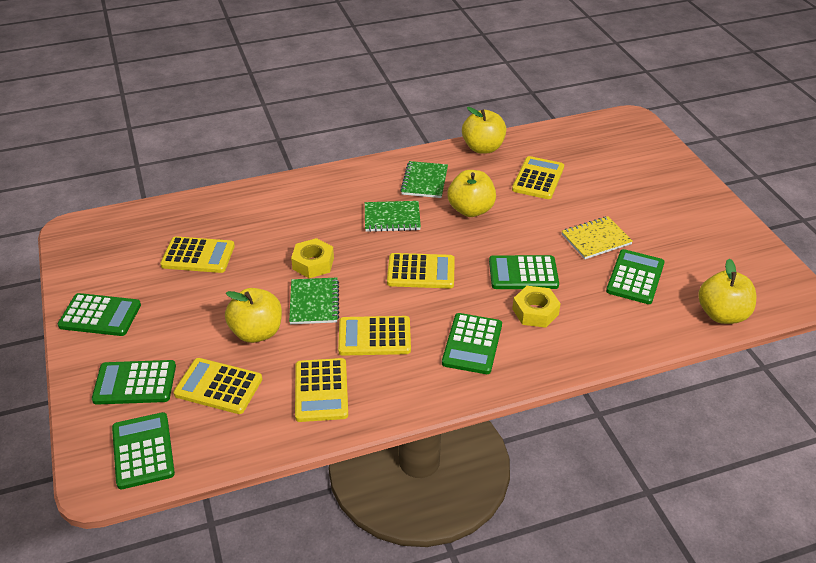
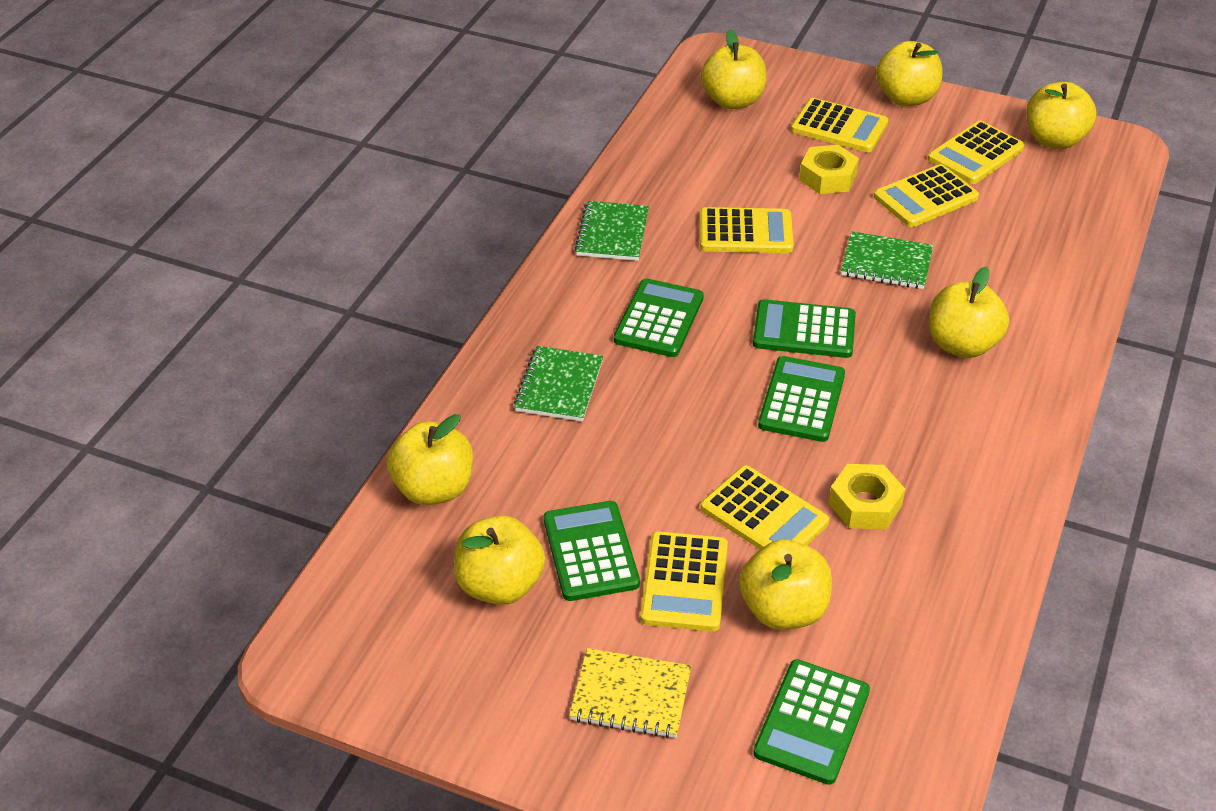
green calculator: 6 -> 5
yellow apple: 4 -> 7

